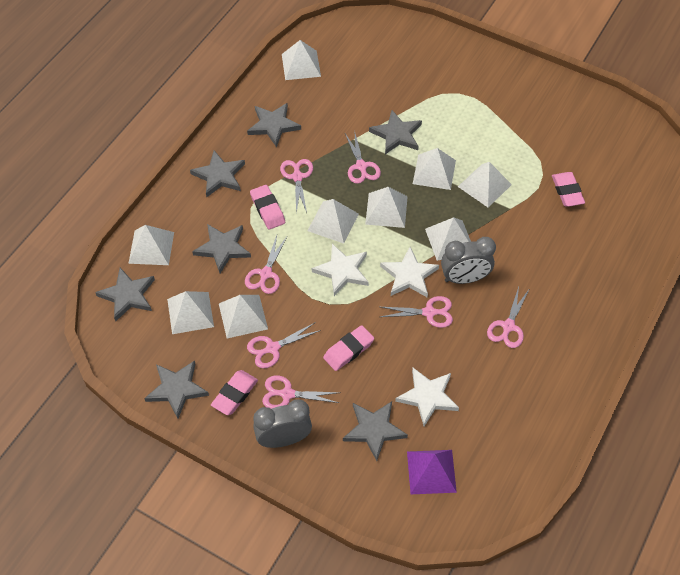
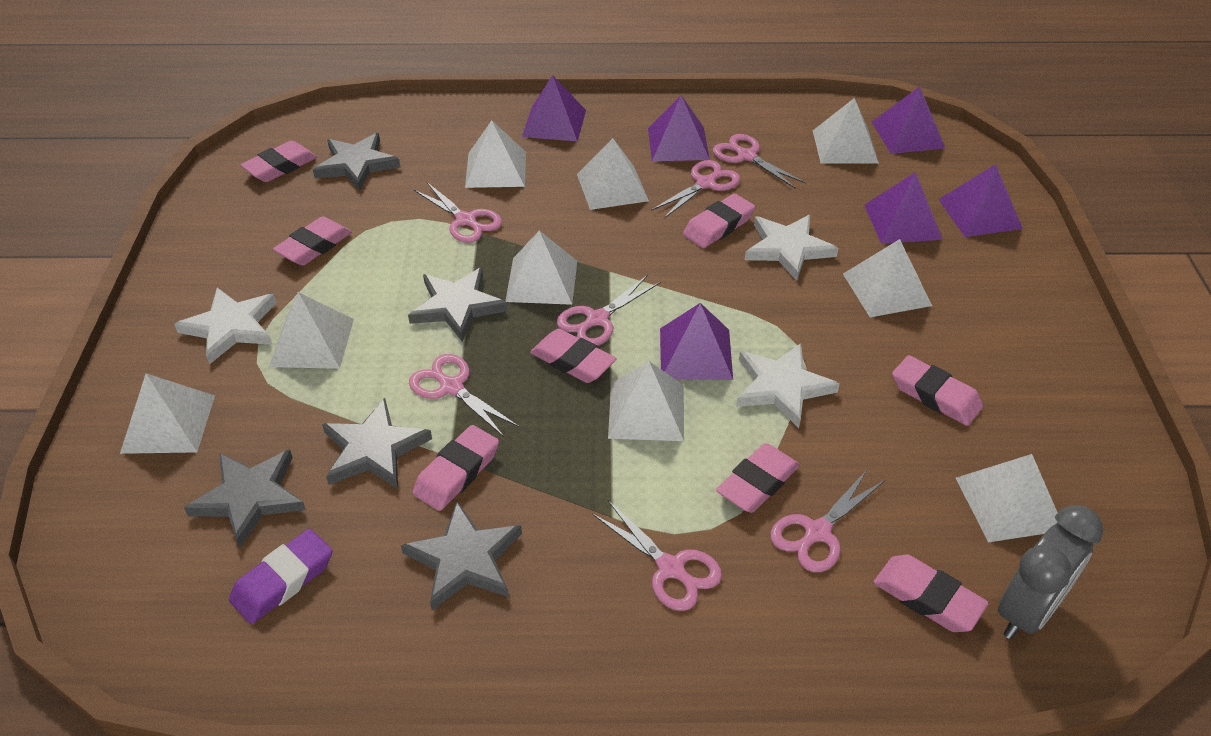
grey clock: 2 -> 1
grey star: 7 -> 5
pink eraser: 4 -> 8
purple eraser: 0 -> 1
purple pyramid: 1 -> 6

